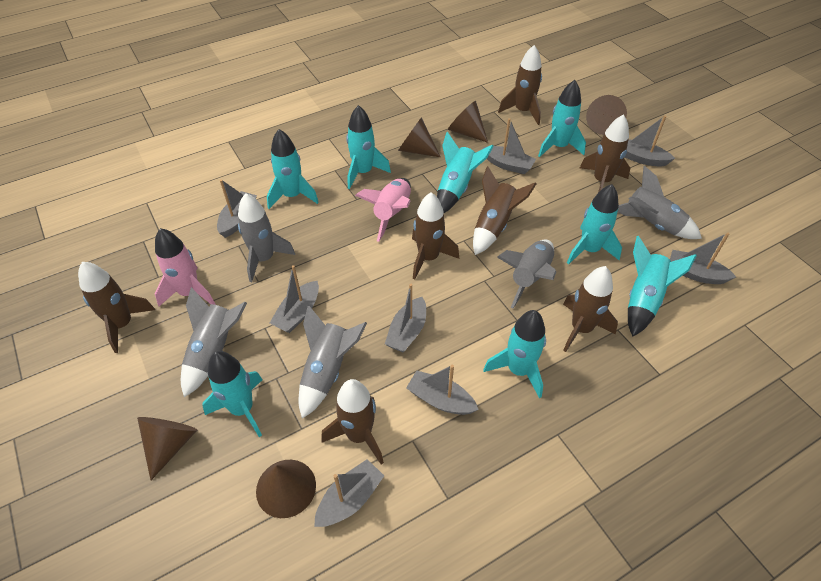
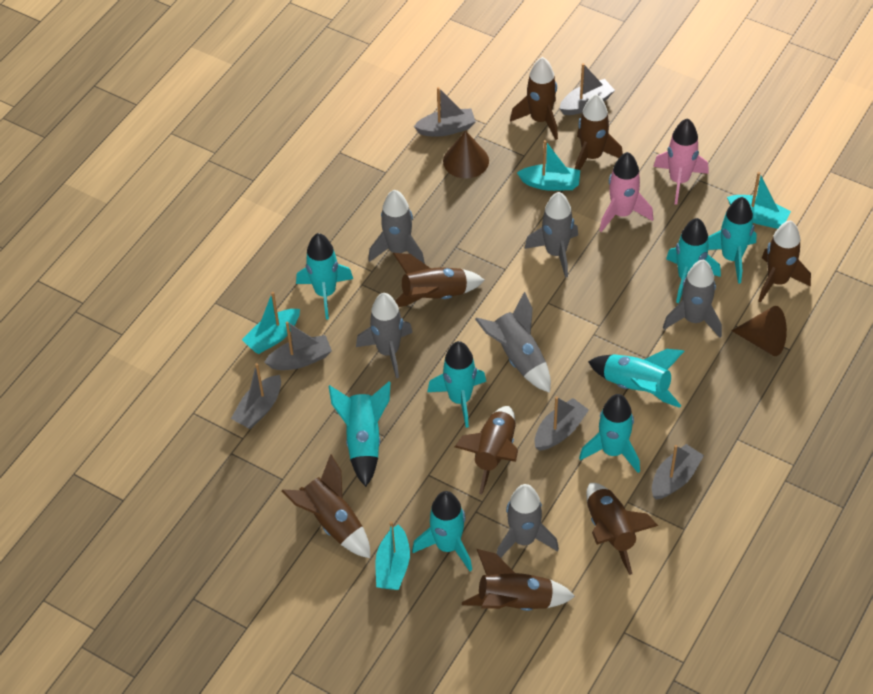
brown cone: 5 -> 2
brown rocket: 7 -> 8
grey boat: 8 -> 6
grey rocket: 5 -> 6
turquoise boat: 0 -> 4

